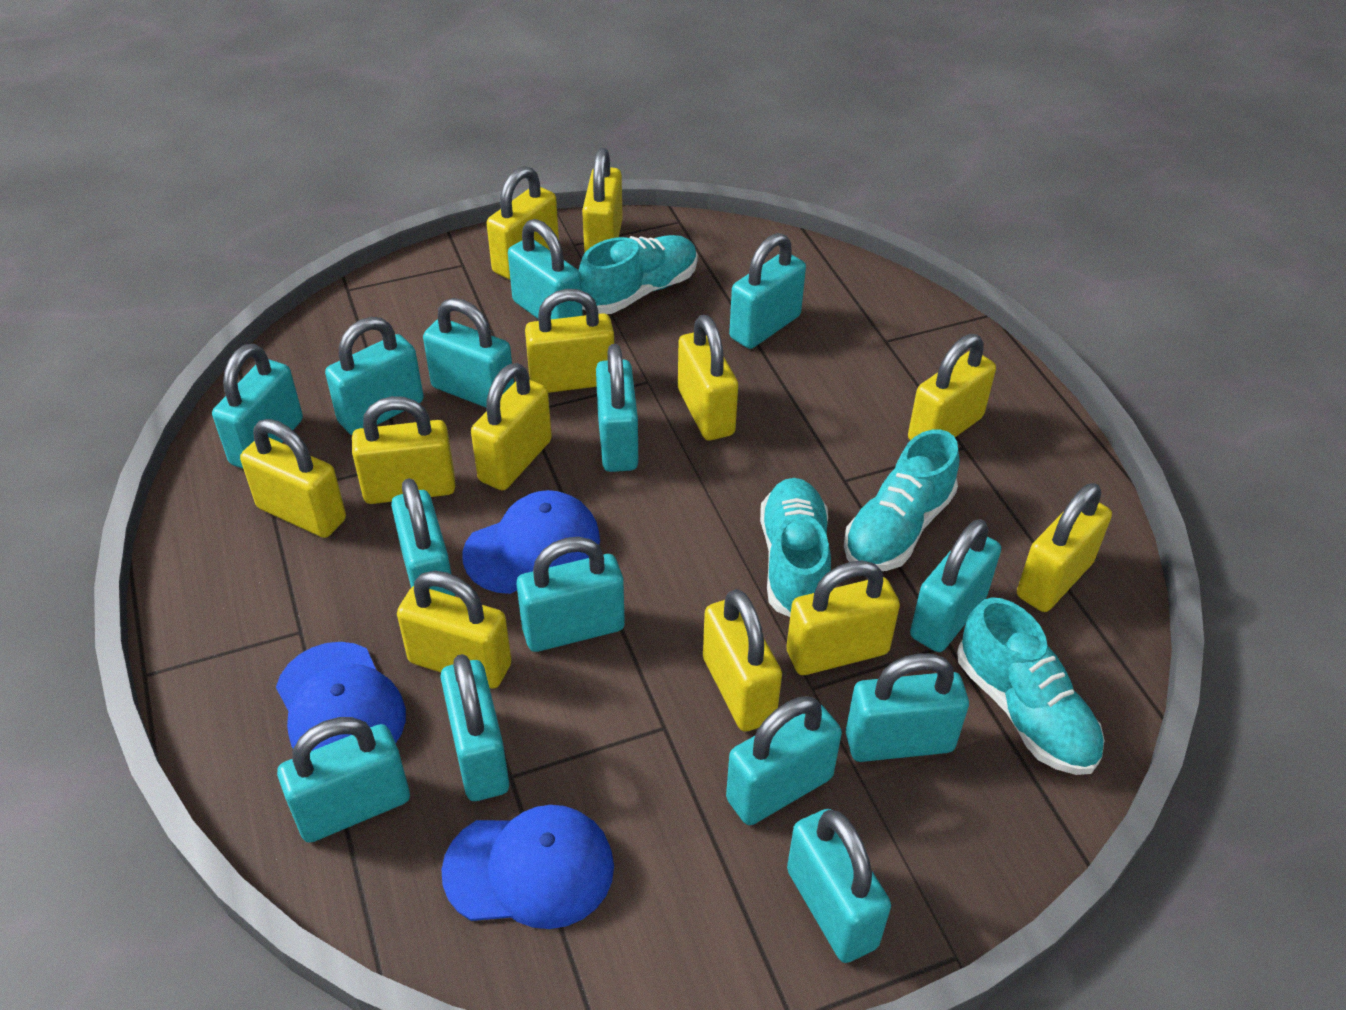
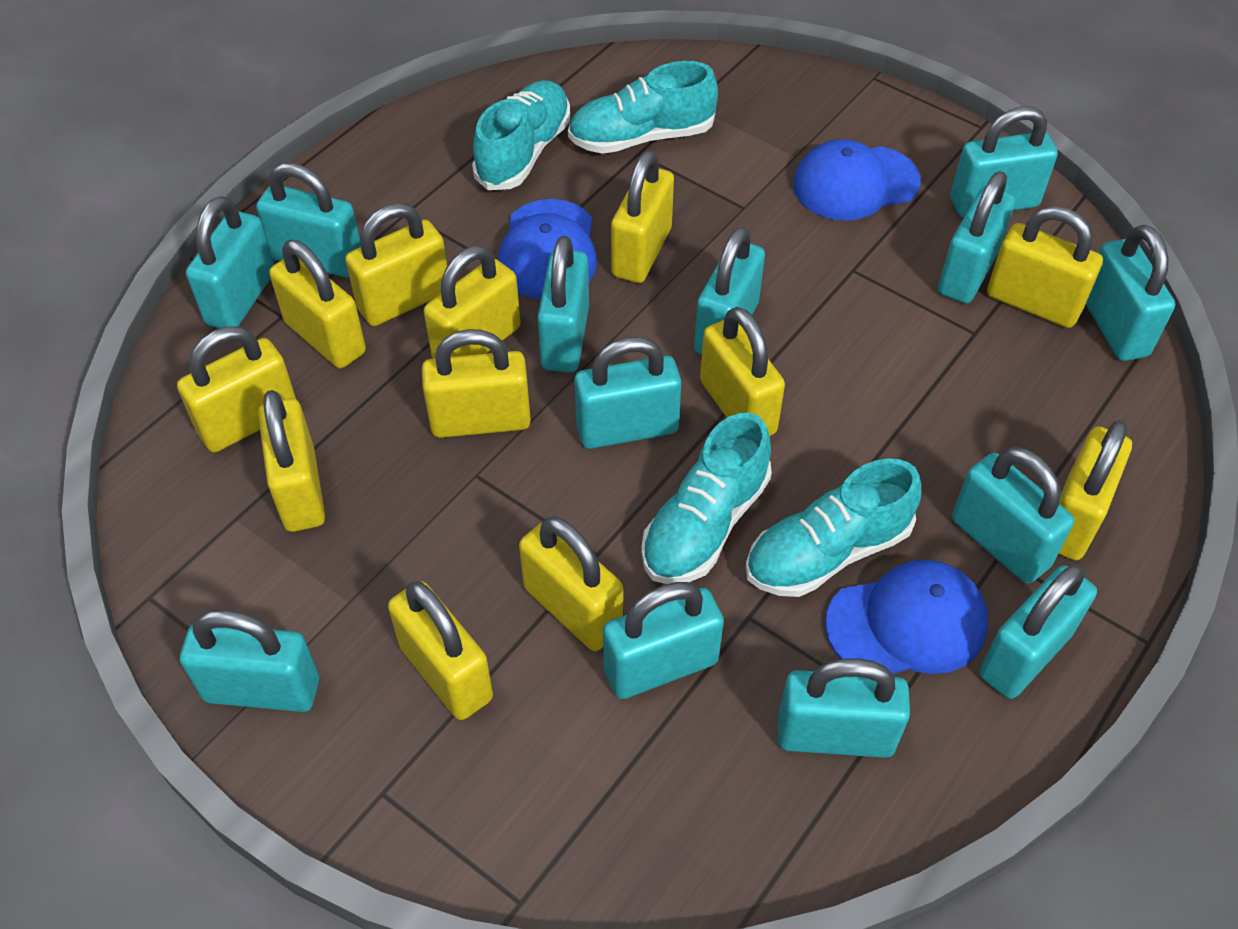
turquoise padlock: 14 -> 13

